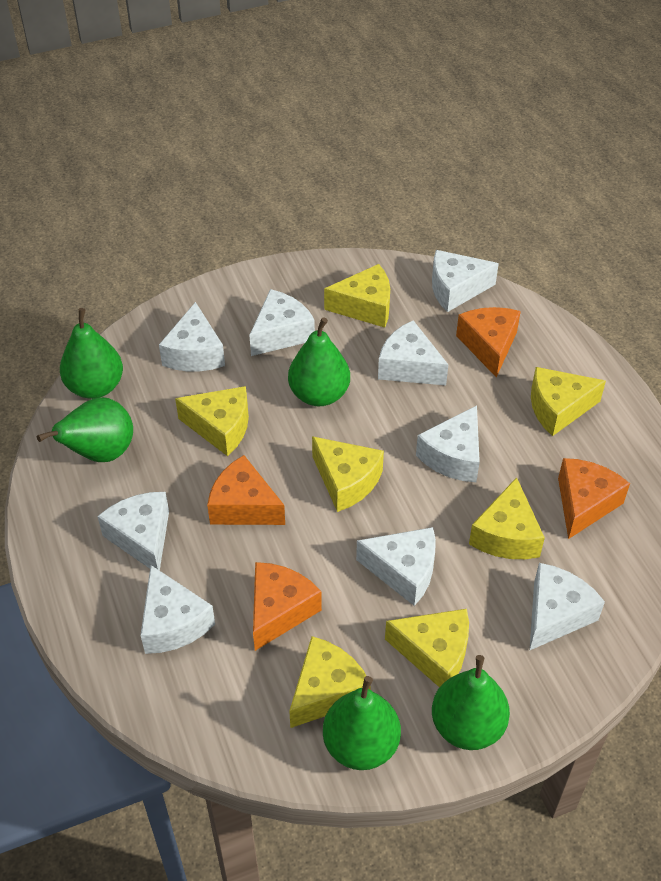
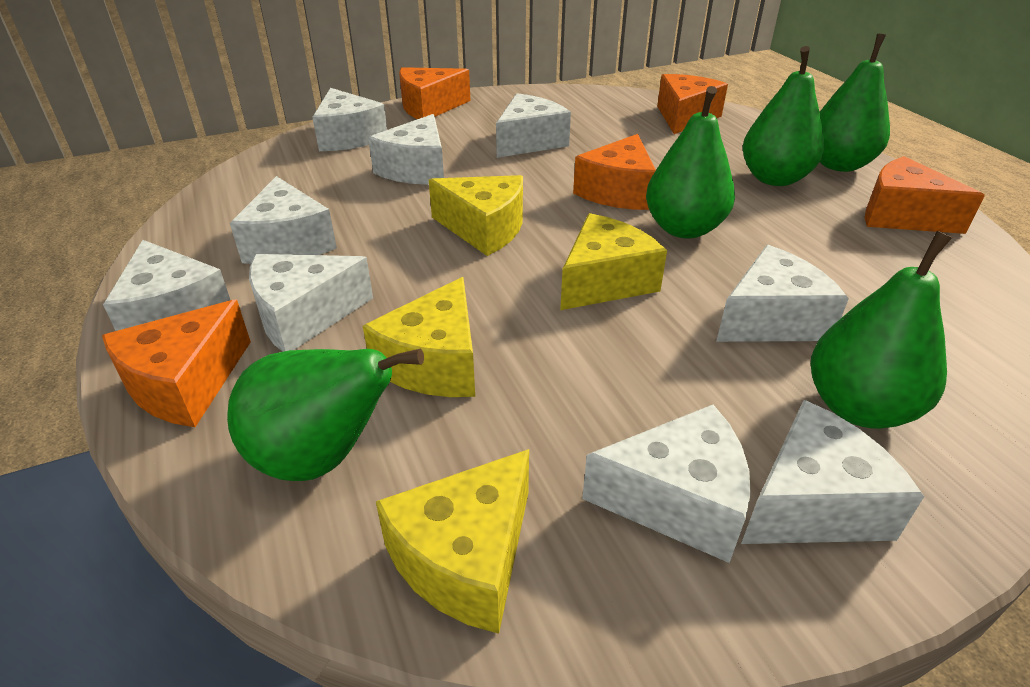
orange cheese: 4 -> 5
yellow cheese: 7 -> 4

